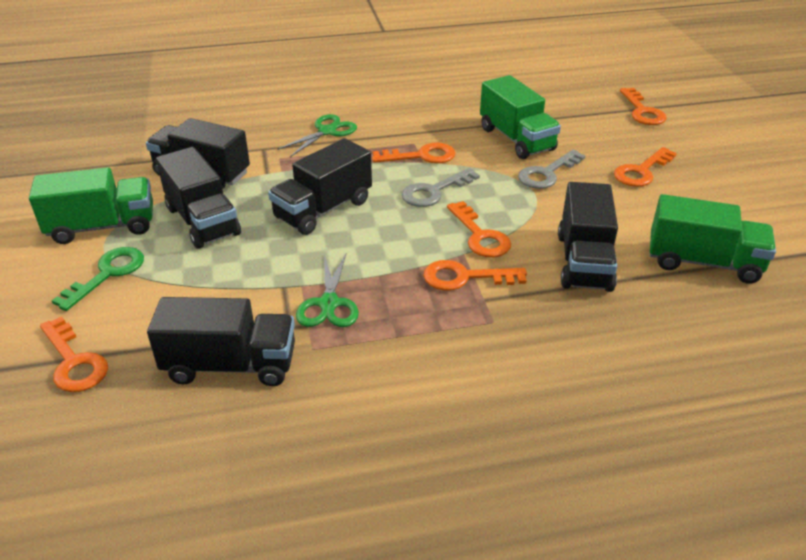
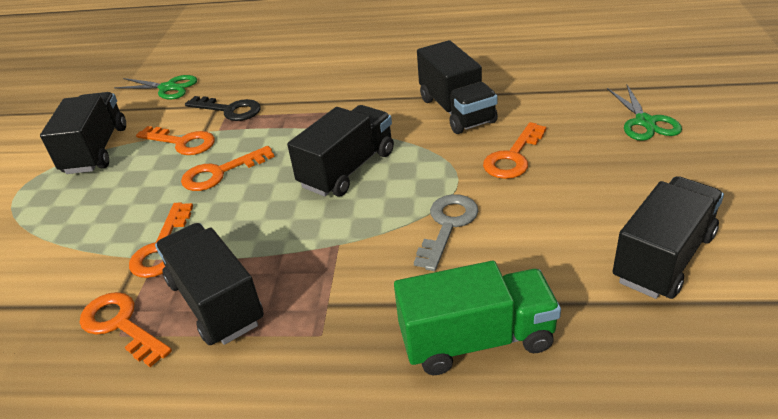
black key: 0 -> 1
green key: 1 -> 0
green truck: 3 -> 1
grey key: 2 -> 1
orange key: 6 -> 5

